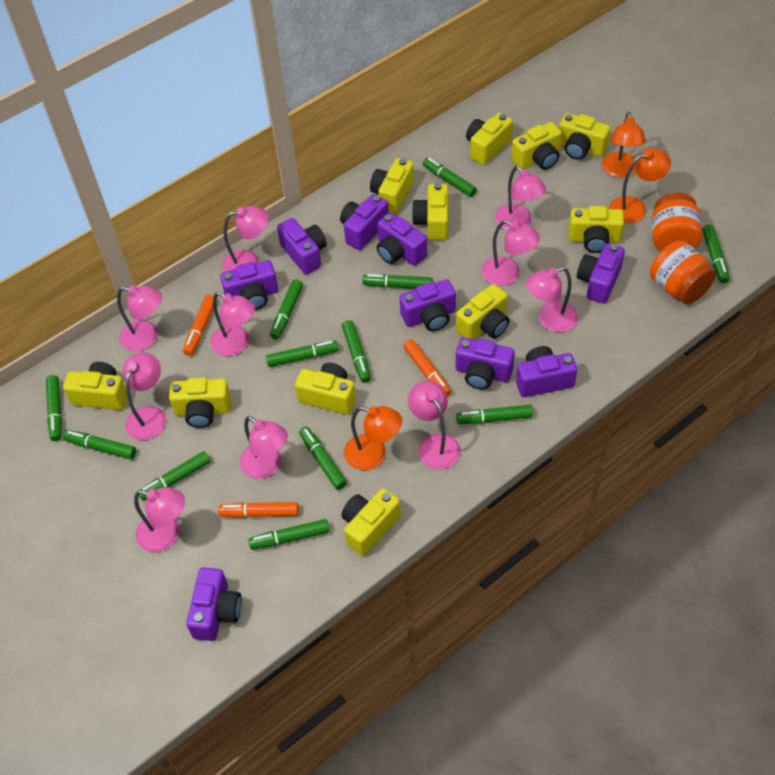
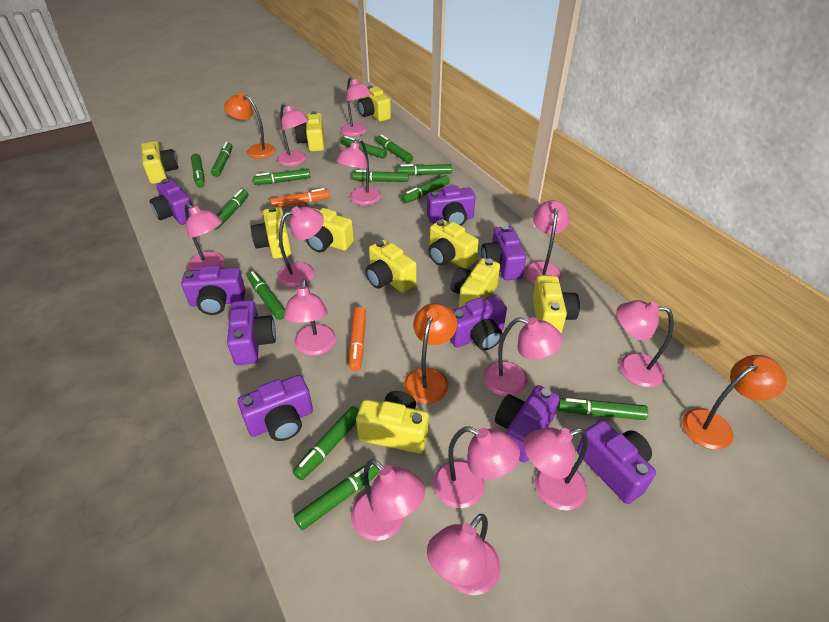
green marker: 12 -> 13
orange jar: 2 -> 0
orange marker: 3 -> 2
pink lamp: 10 -> 13
yellow camera: 11 -> 10

